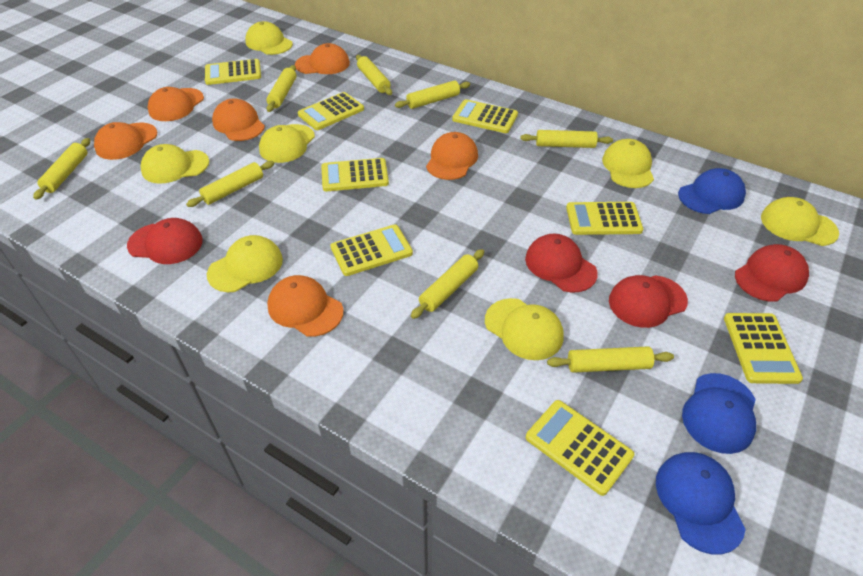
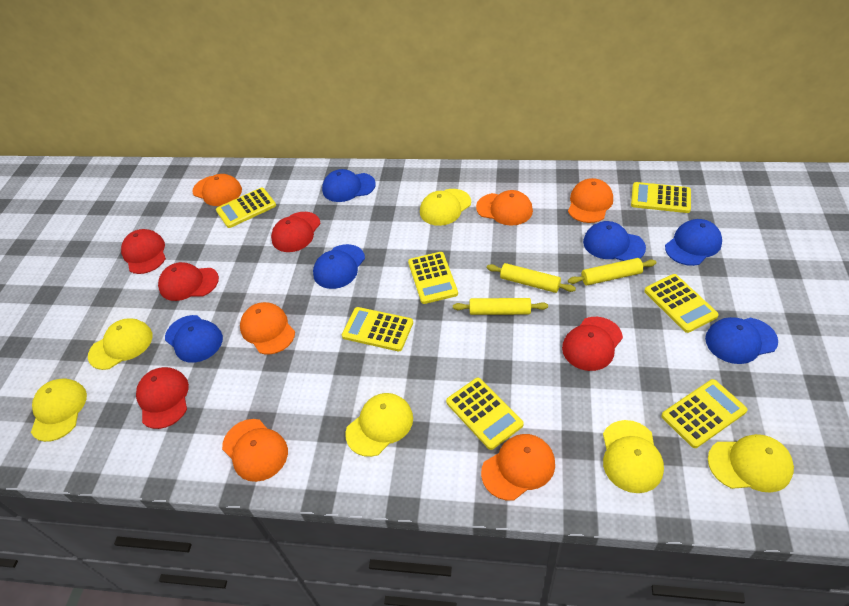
blue cap: 3 -> 6
red cap: 4 -> 5
yellow calculator: 8 -> 7
yellow cap: 7 -> 6
yellow rolling pin: 8 -> 3

